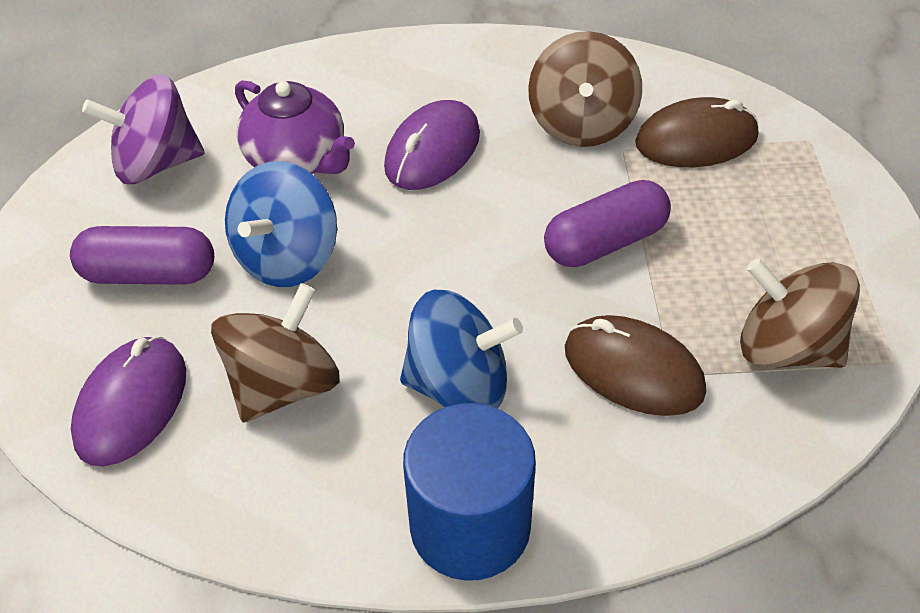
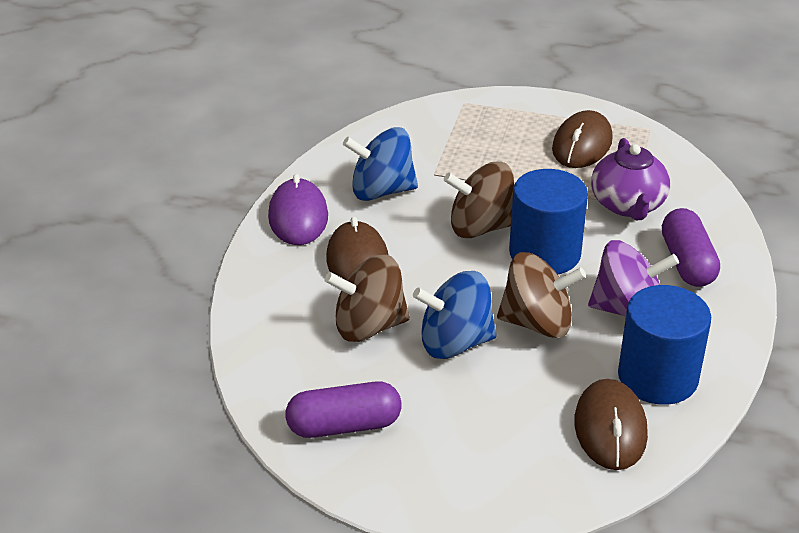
blue cylinder: 1 -> 2
brown mouse: 2 -> 3
purple mouse: 2 -> 1

